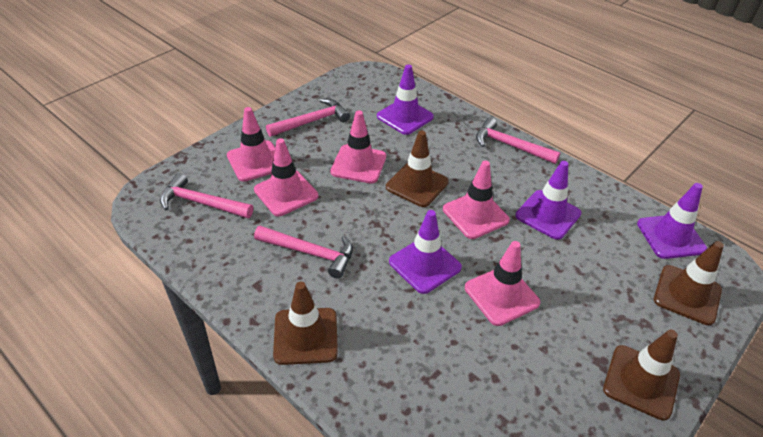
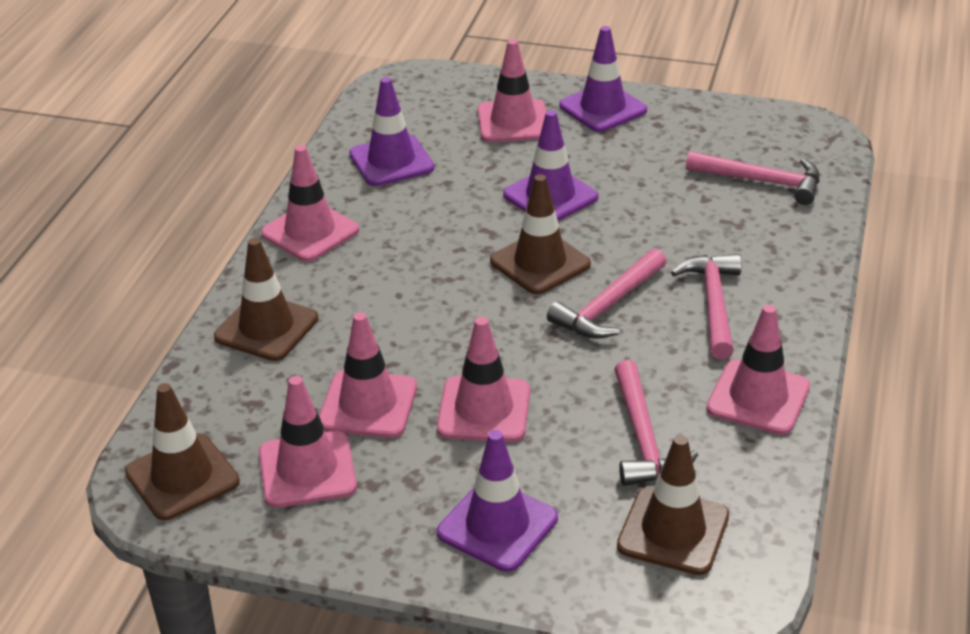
pink traffic cone: 5 -> 6

